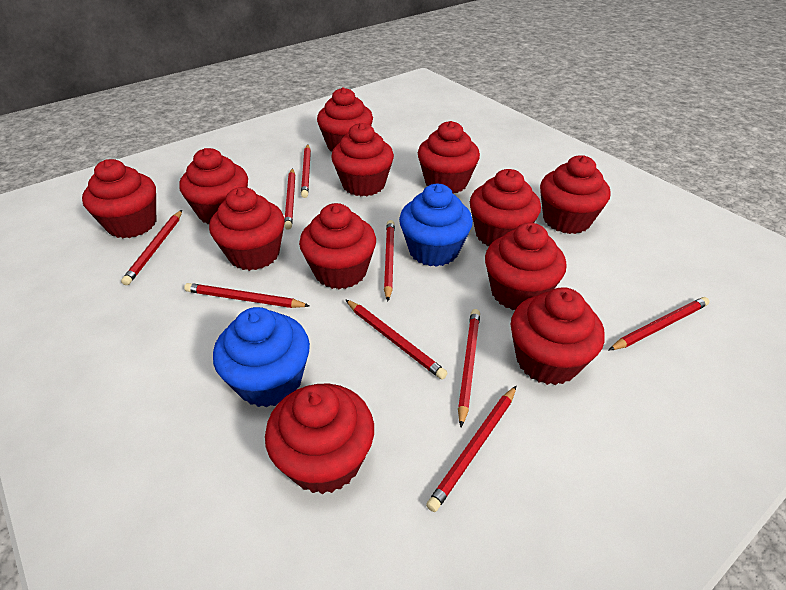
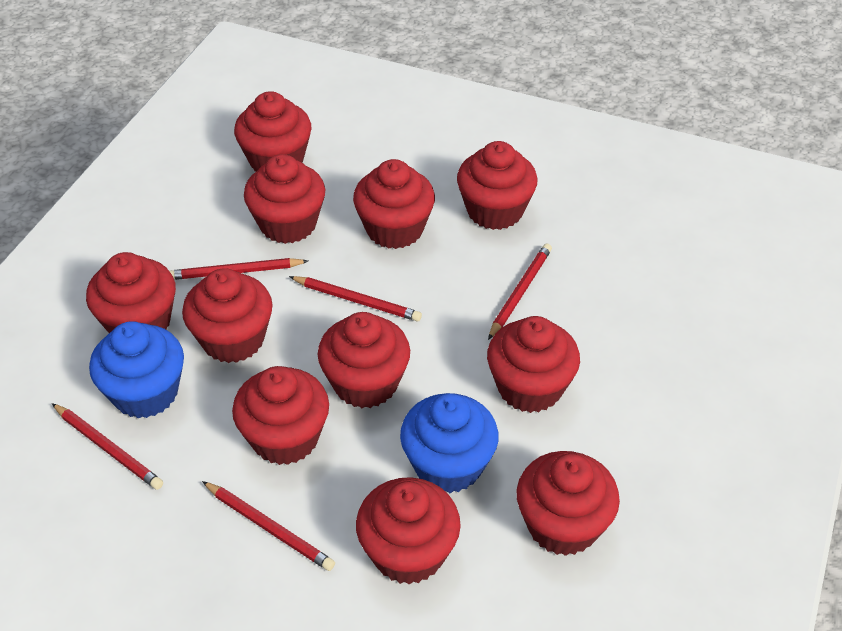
red cupcake: 12 -> 11
red pencil: 9 -> 5

